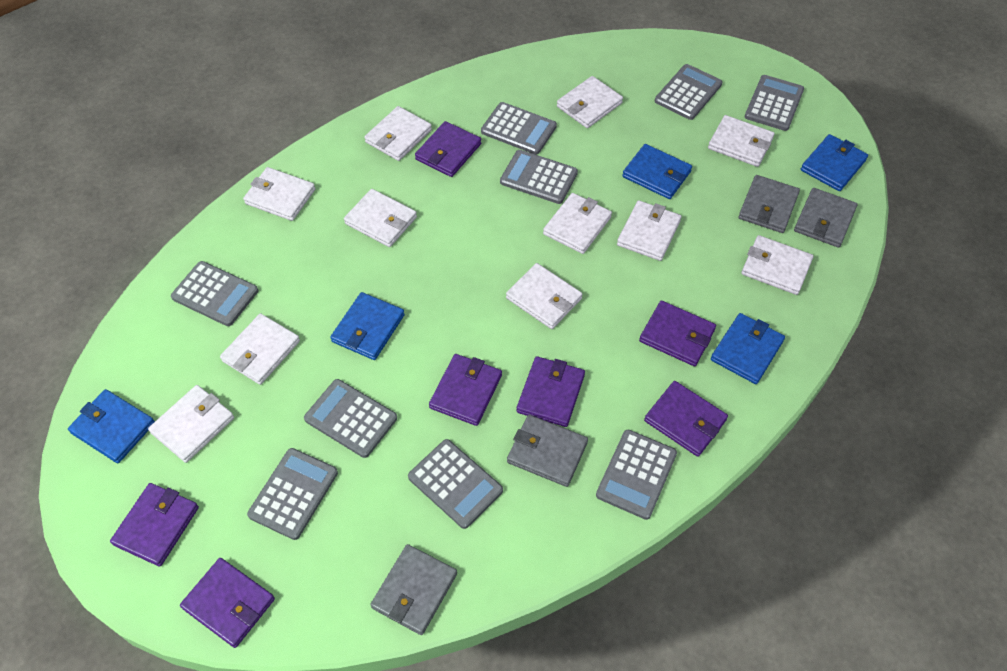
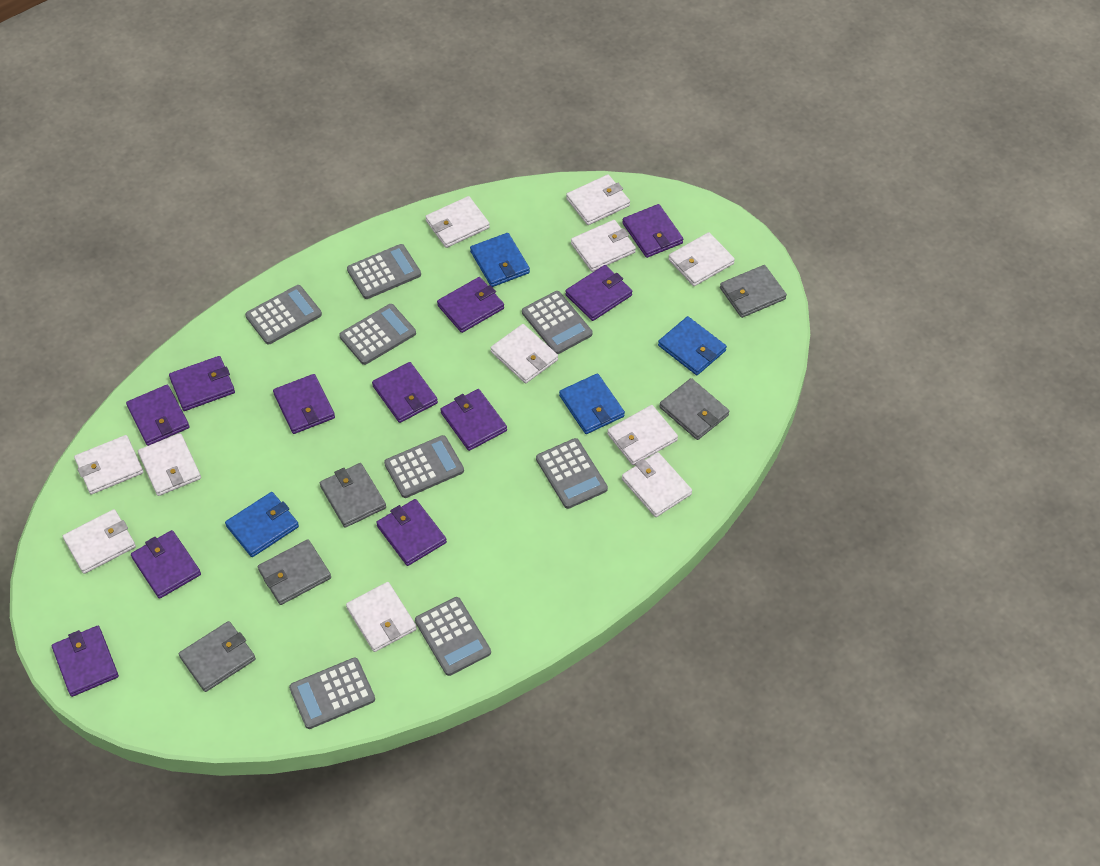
blue wallet: 5 -> 4
grey calculator: 9 -> 8
grey wallet: 4 -> 5
purple wallet: 7 -> 11

